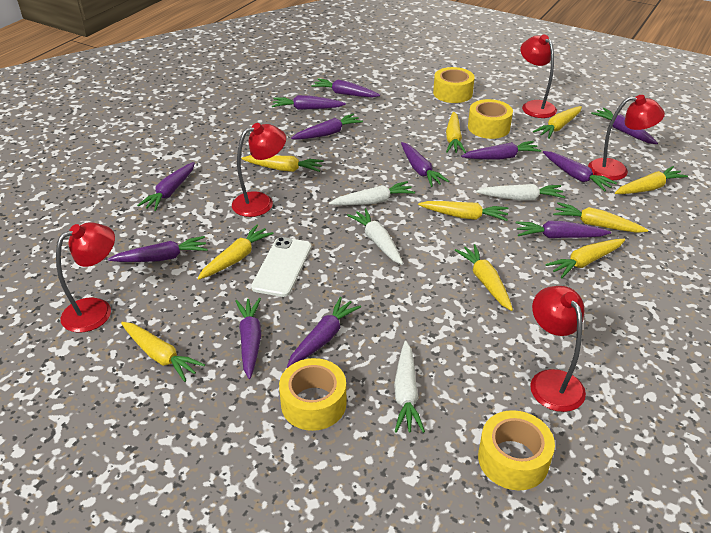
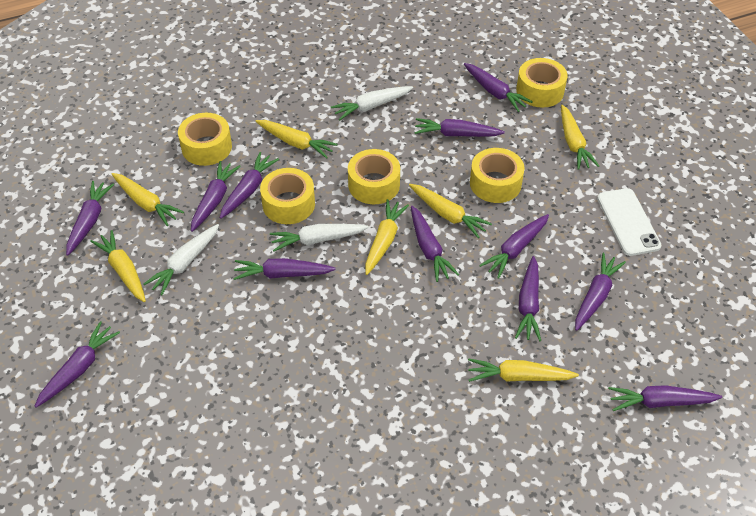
red lamp: 5 -> 0
white carrot: 4 -> 3
yellow carrot: 10 -> 7
yellow tape: 4 -> 5

